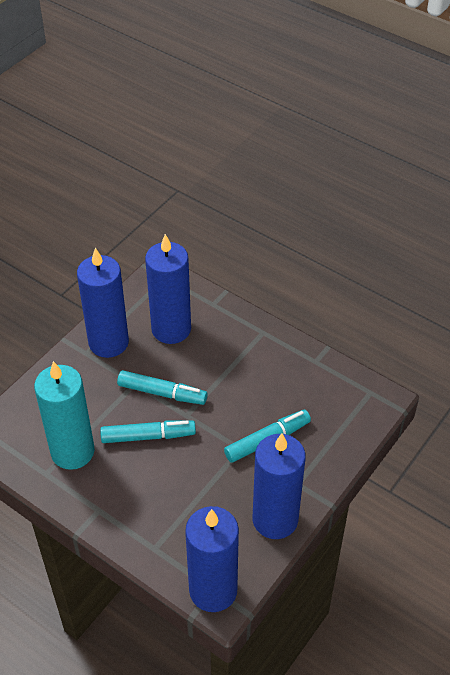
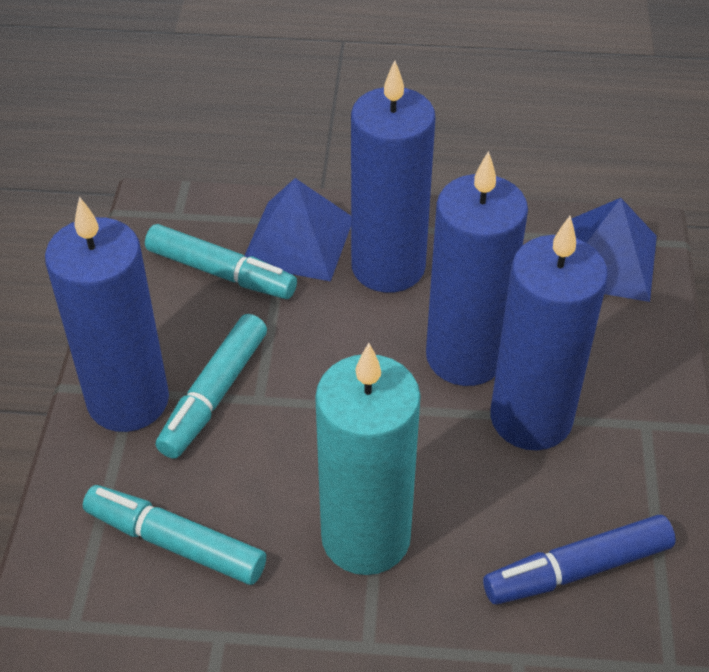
blue marker: 0 -> 1
blue pyramid: 0 -> 2

